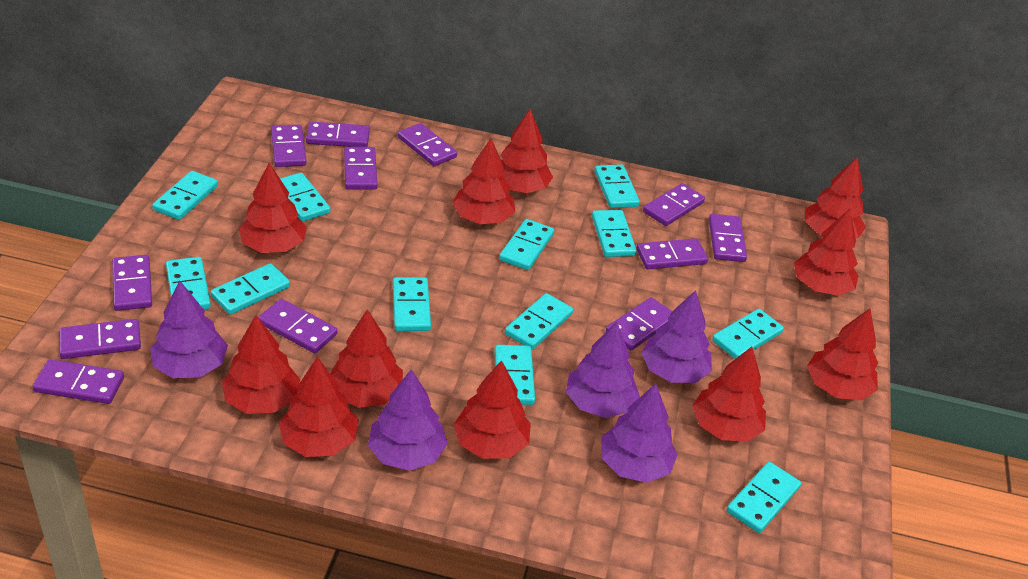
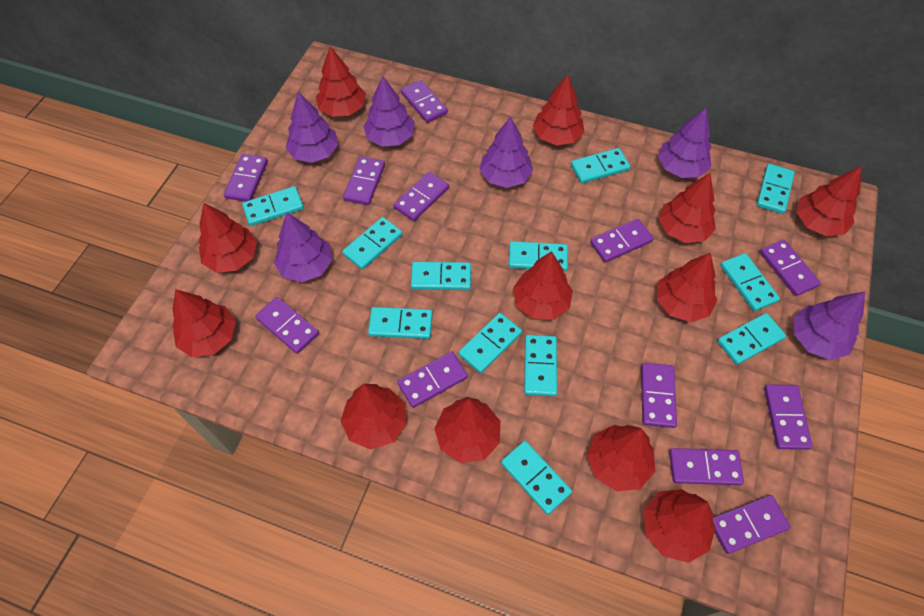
purple tree: 5 -> 6
red tree: 11 -> 12

